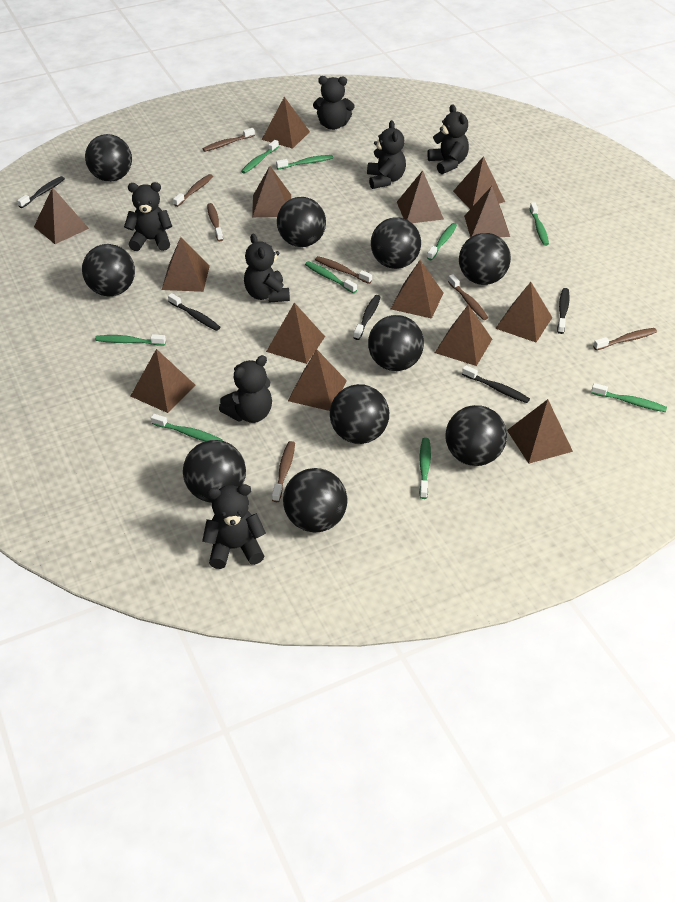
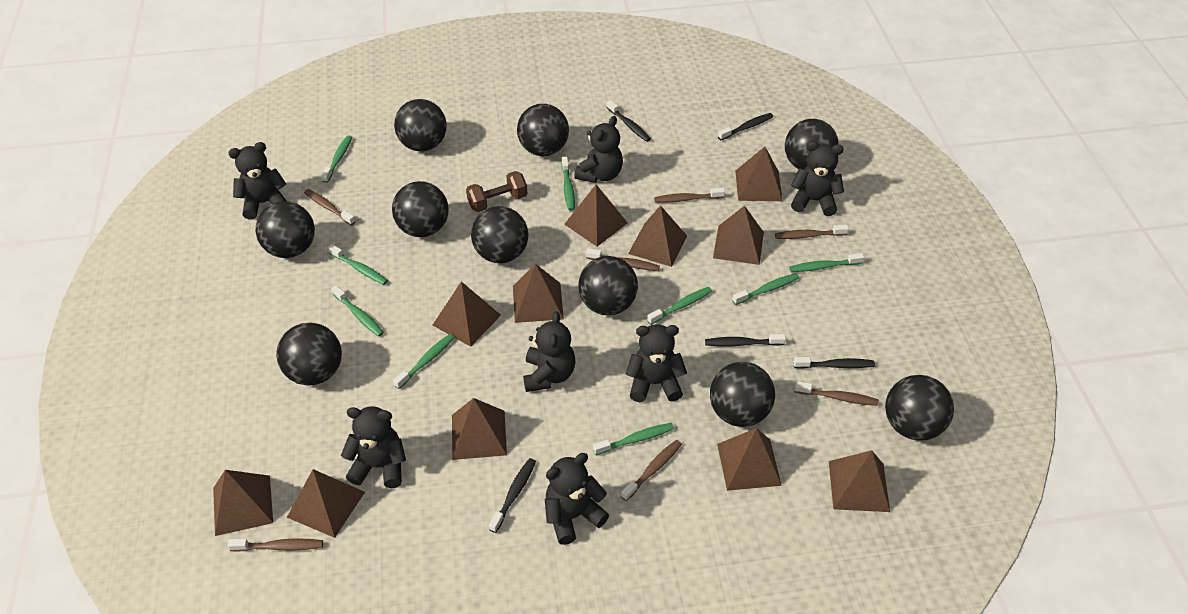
brown dumbbell: 0 -> 1
brown pyramid: 14 -> 11

